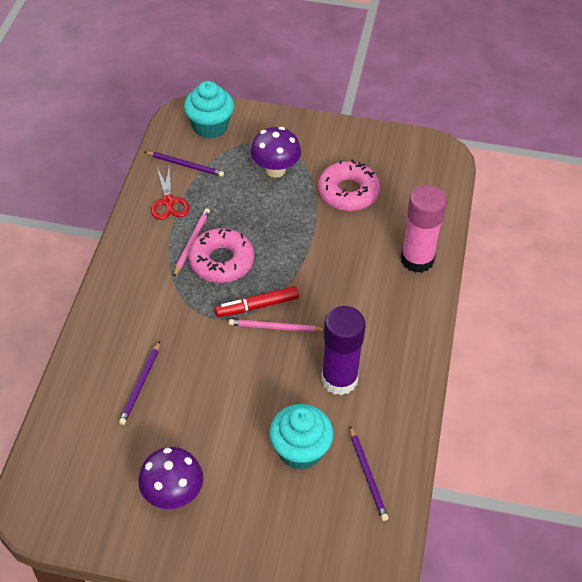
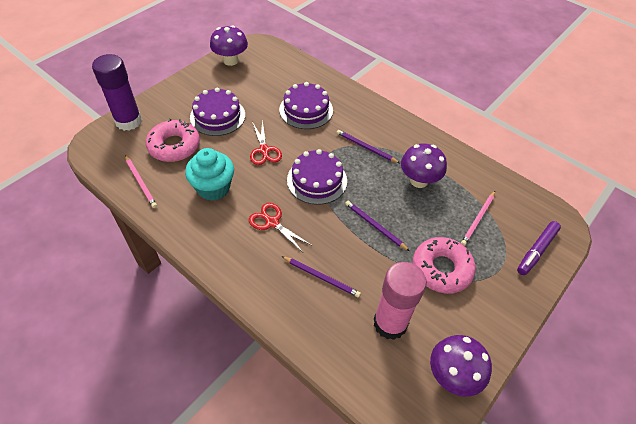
purple cake: 0 -> 3
purple marker: 0 -> 1
purple mushroom: 2 -> 3
red marker: 1 -> 0
red scissors: 1 -> 2
turquoise cupcake: 2 -> 1

